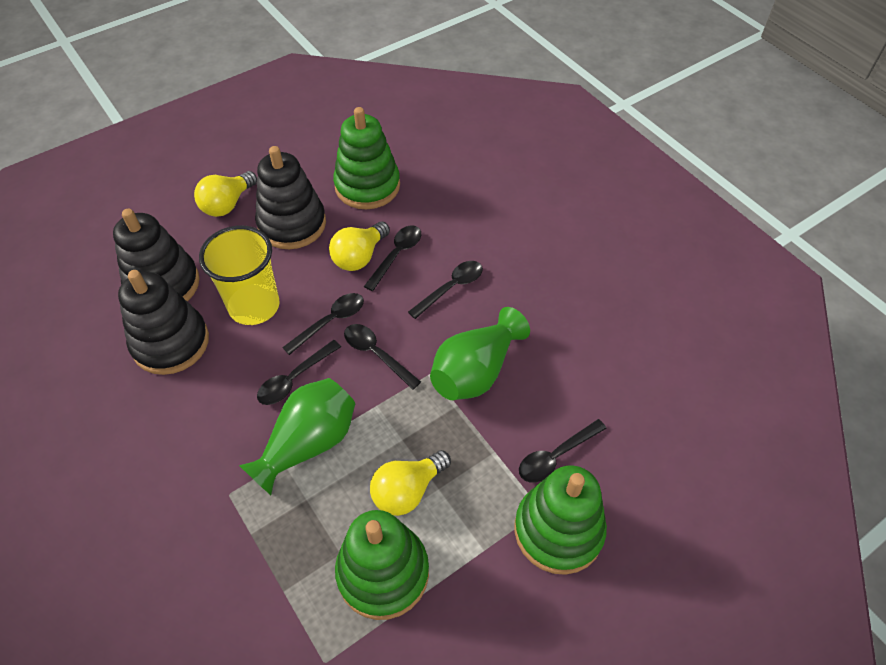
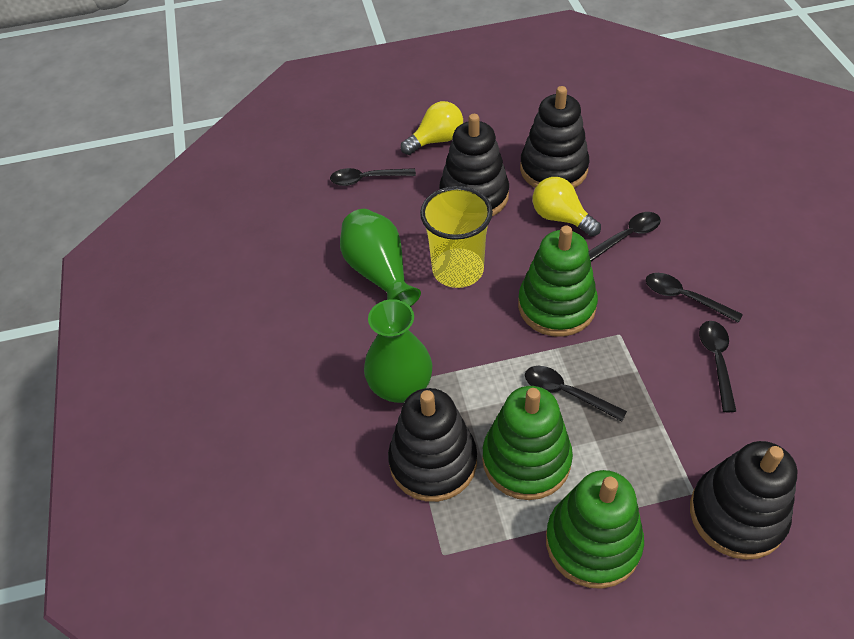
black spoon: 6 -> 5
black stacking toy: 3 -> 4
yellow light bulb: 3 -> 2

